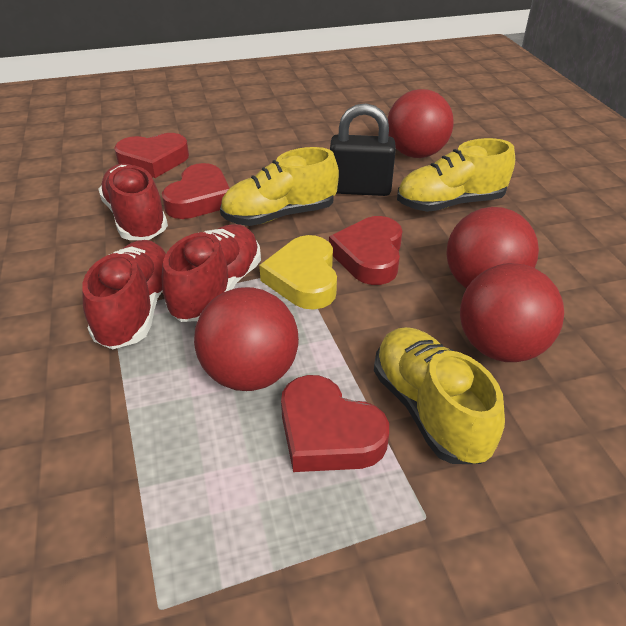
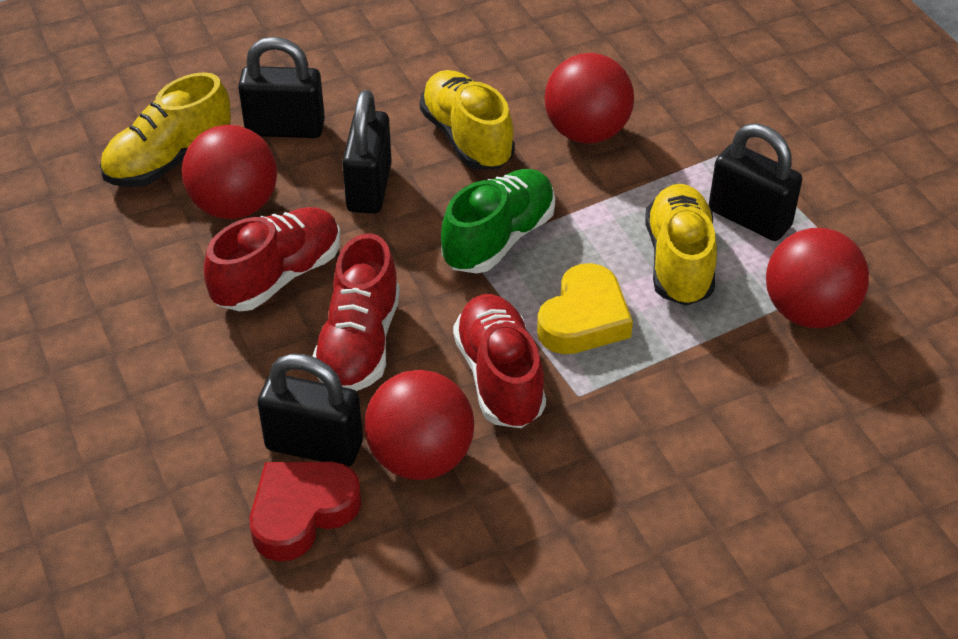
black padlock: 1 -> 4
green shoe: 0 -> 1
red heart: 4 -> 1

